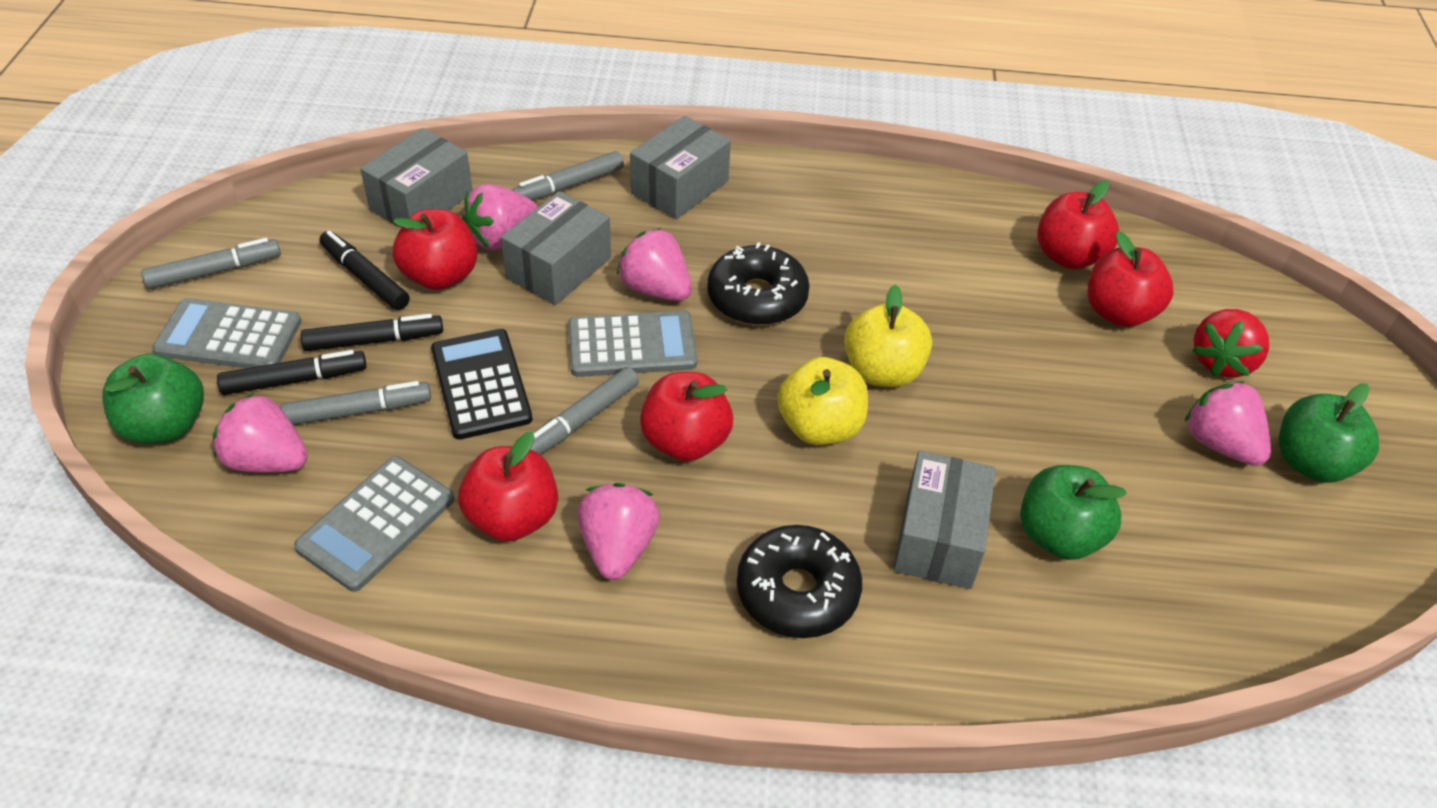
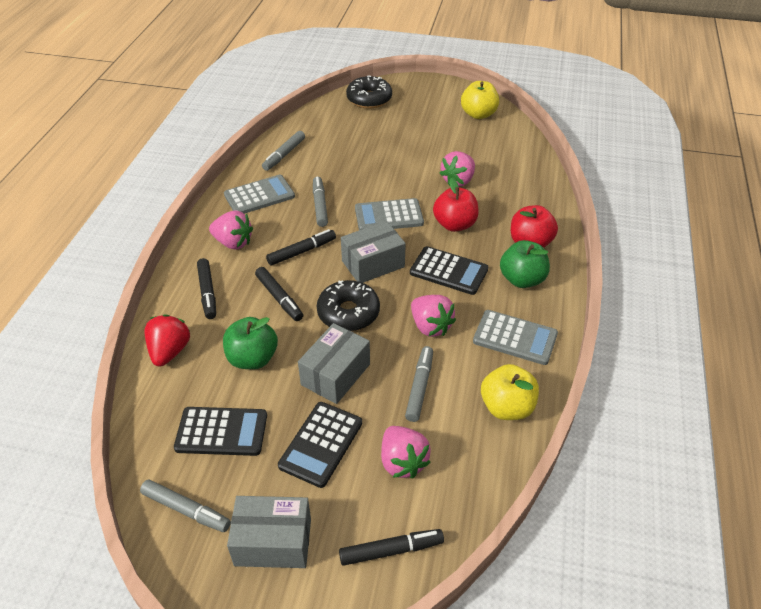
black calculator: 1 -> 3
black marker: 3 -> 4
green apple: 3 -> 2
grey box: 4 -> 3
pink strawberry: 5 -> 4
red apple: 5 -> 2

